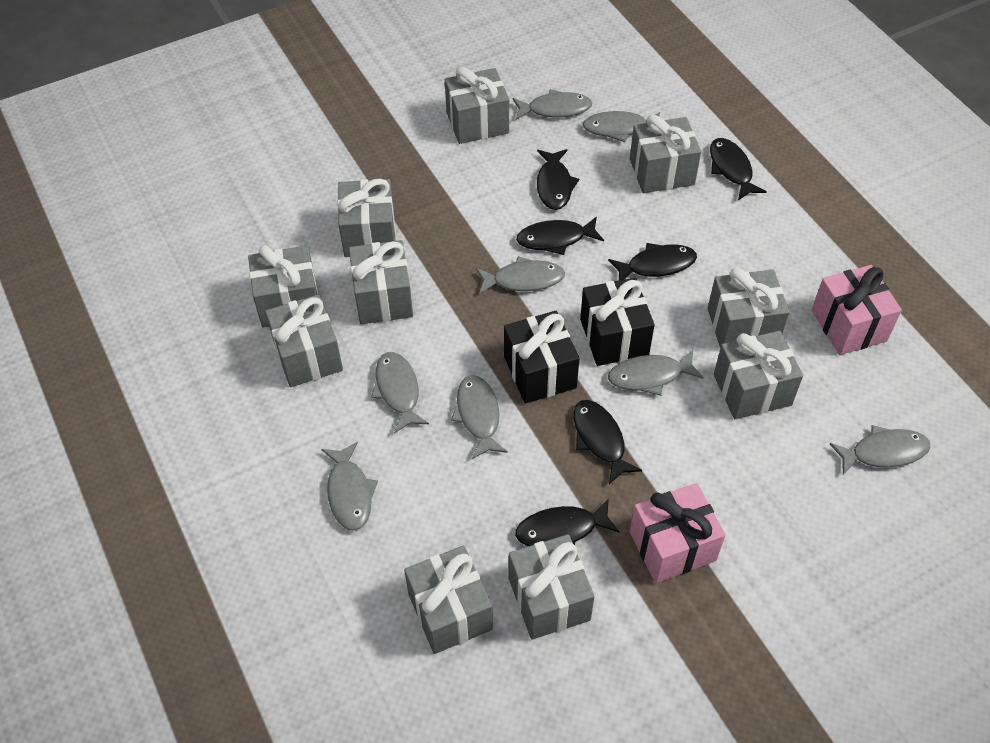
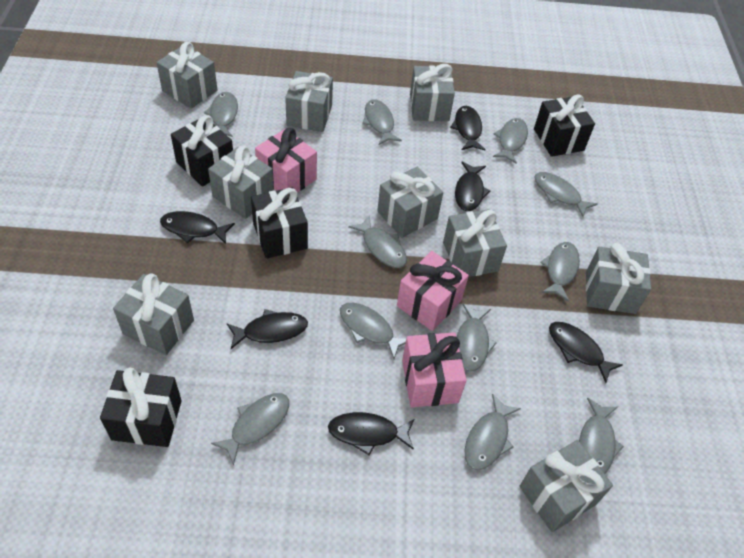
black gift: 2 -> 4
grey fish: 8 -> 11
grey gift: 10 -> 9
pink gift: 2 -> 3

